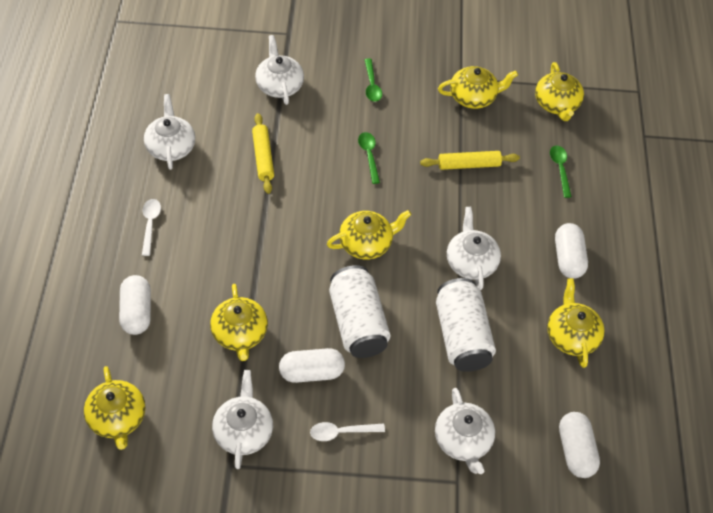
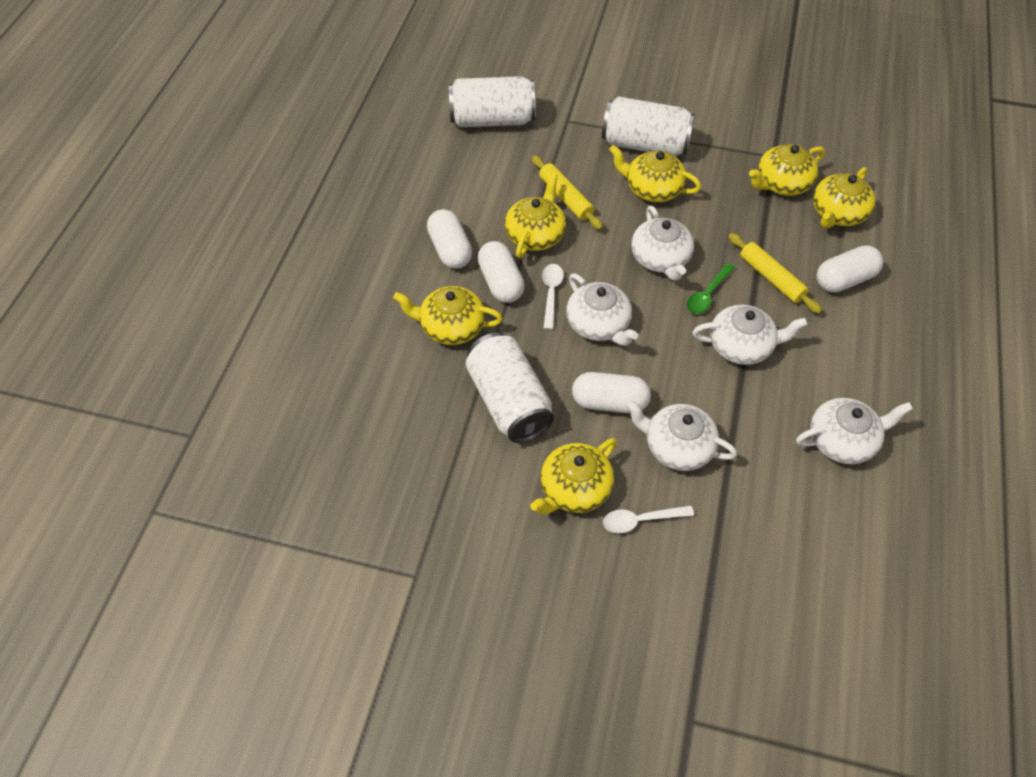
green spoon: 3 -> 1
white can: 2 -> 3

